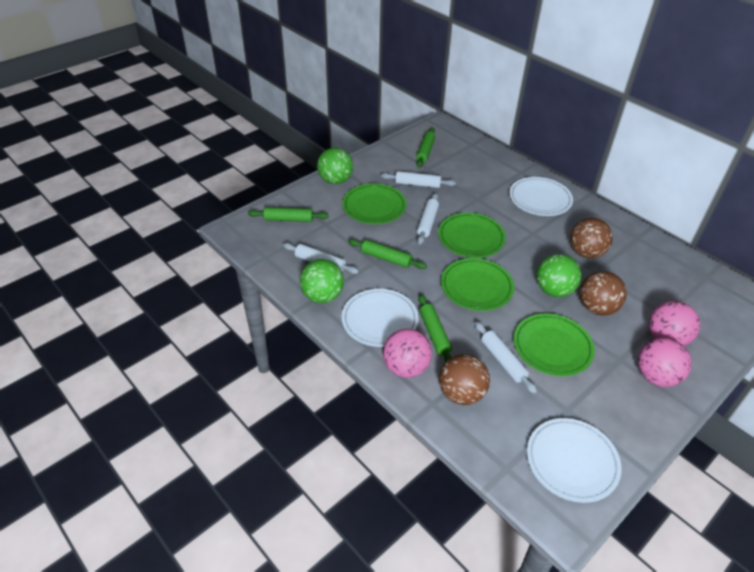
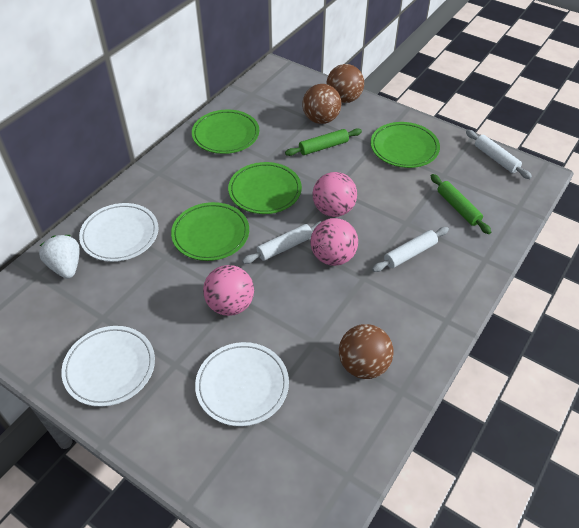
green ball: 3 -> 0
green rolling pin: 4 -> 2
white rolling pin: 4 -> 3
white strawberry: 0 -> 1

